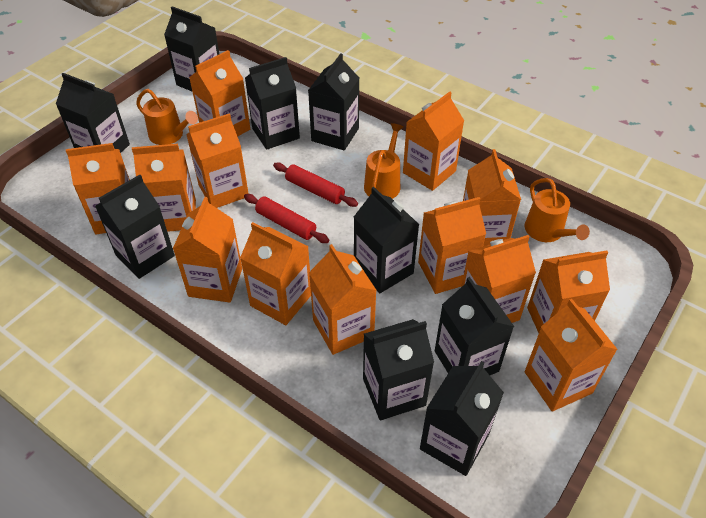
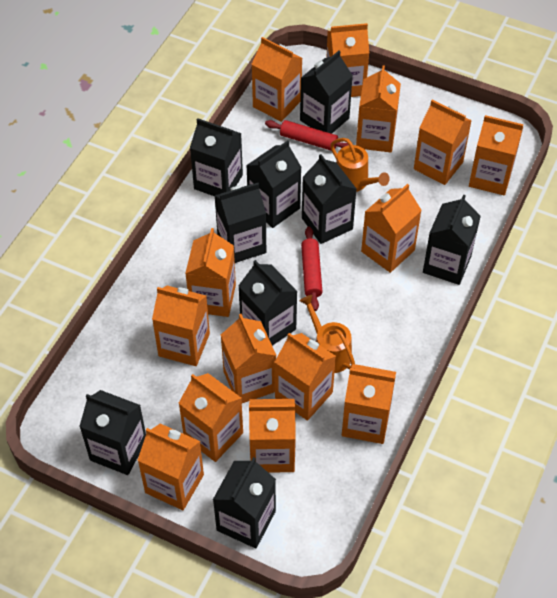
orange carton: 13 -> 14
orange watering can: 3 -> 2

